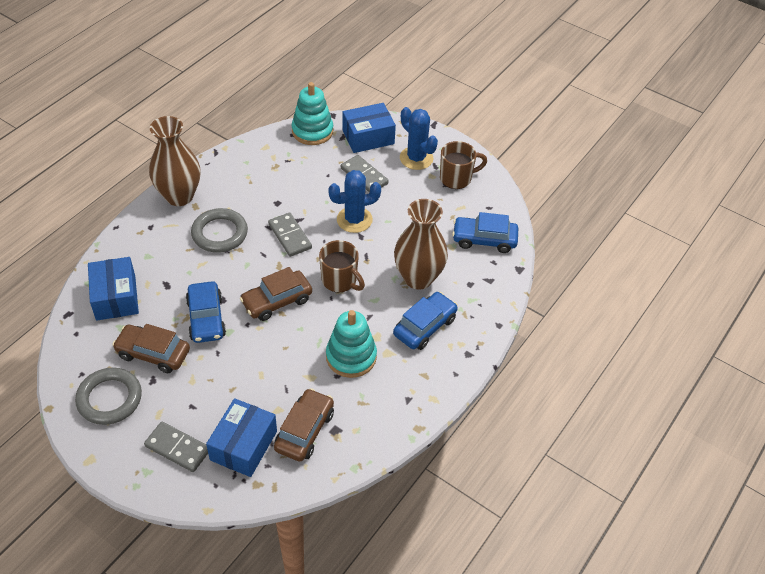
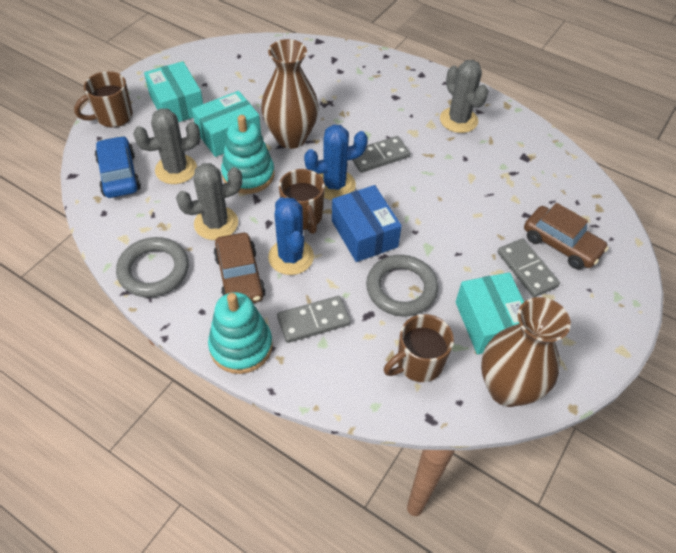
blue box: 3 -> 1
blue car: 3 -> 1
brown car: 3 -> 2
brown mug: 2 -> 3
grey cactus: 0 -> 3
turquoise box: 0 -> 3

